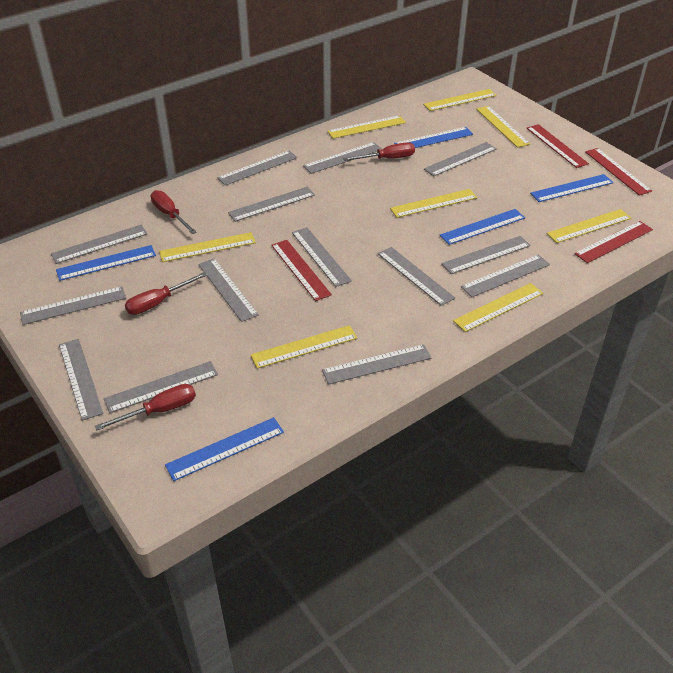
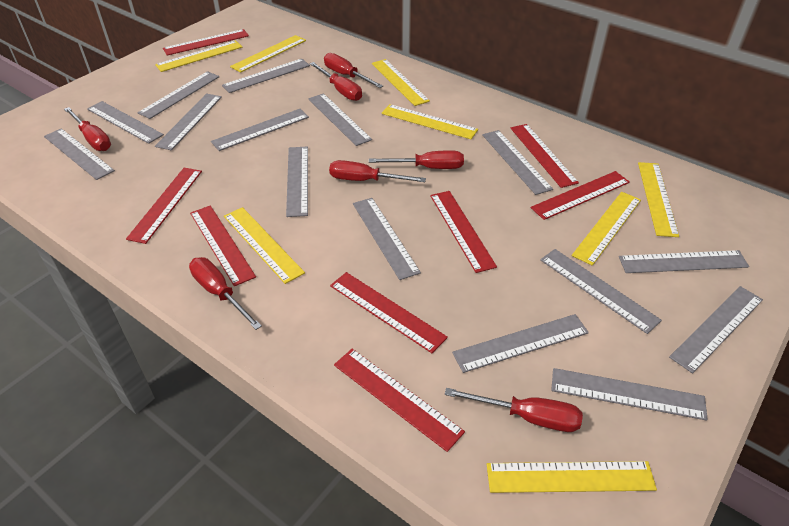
blue ruler: 5 -> 0
grey ruler: 14 -> 15
red ruler: 4 -> 8
red screwdriver: 4 -> 7

